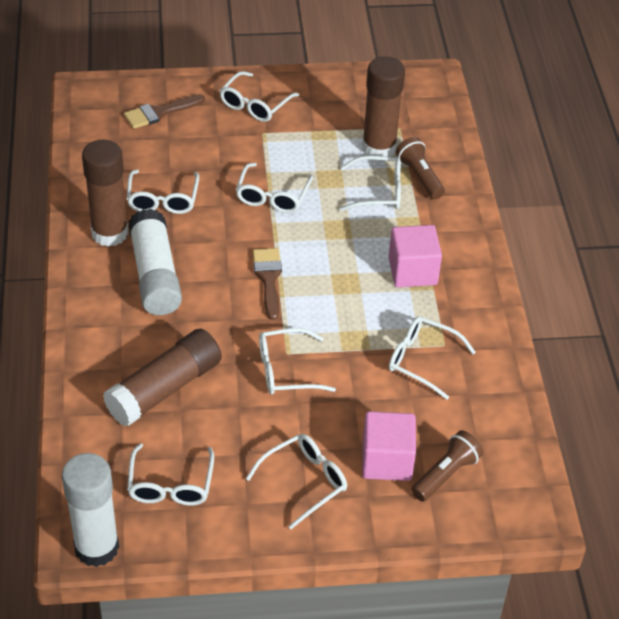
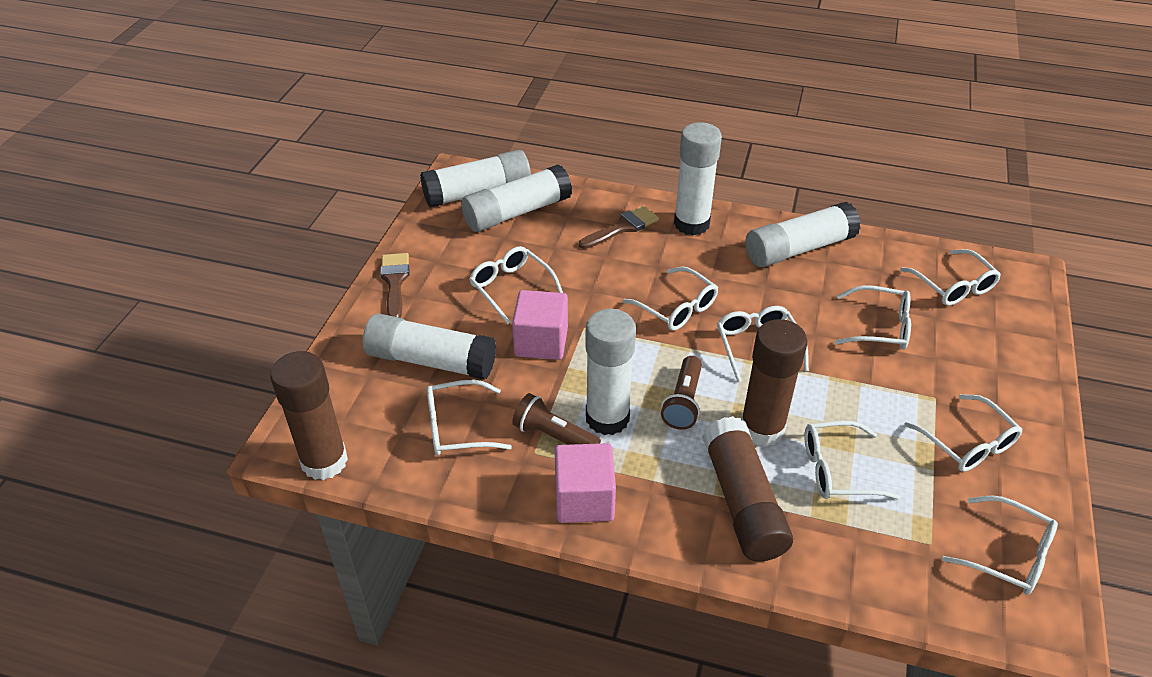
white glasses: 8 -> 9
white glue stick: 2 -> 6

